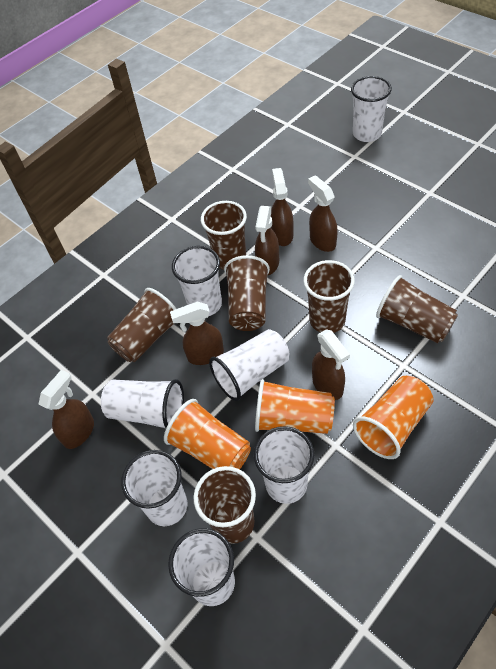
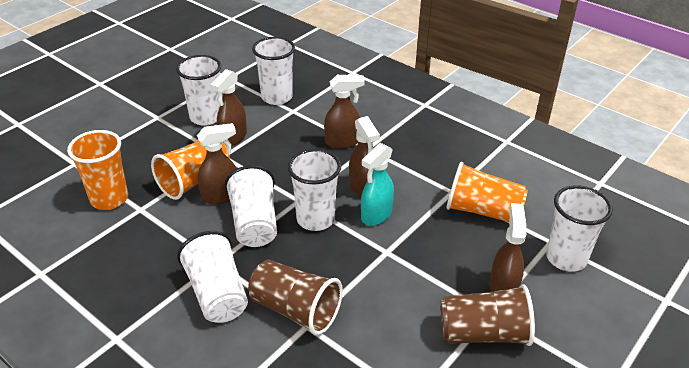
brown cup: 6 -> 2
brown spray bottle: 6 -> 5
turquoise spray bottle: 0 -> 1
white cup: 7 -> 6

